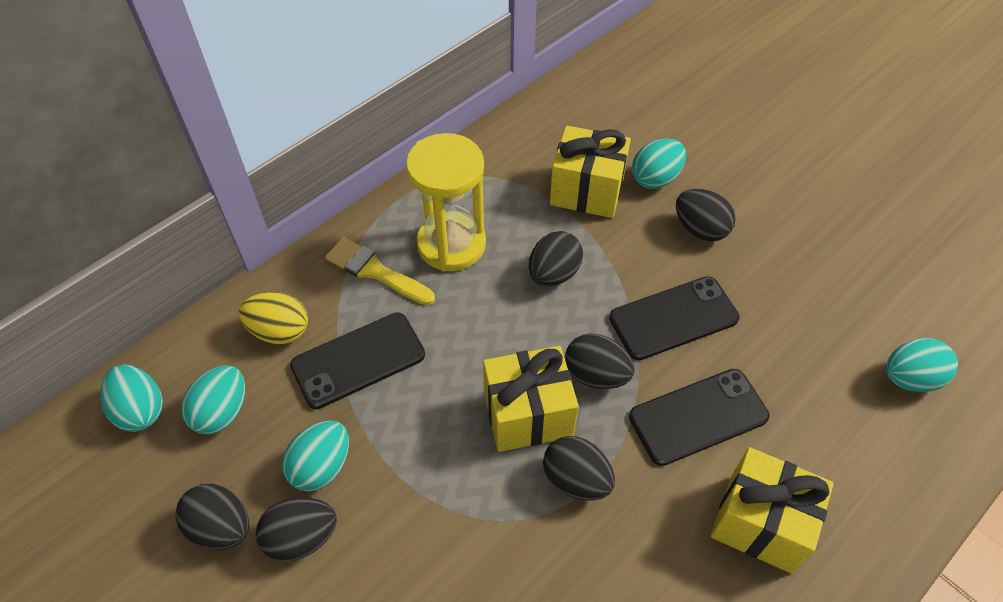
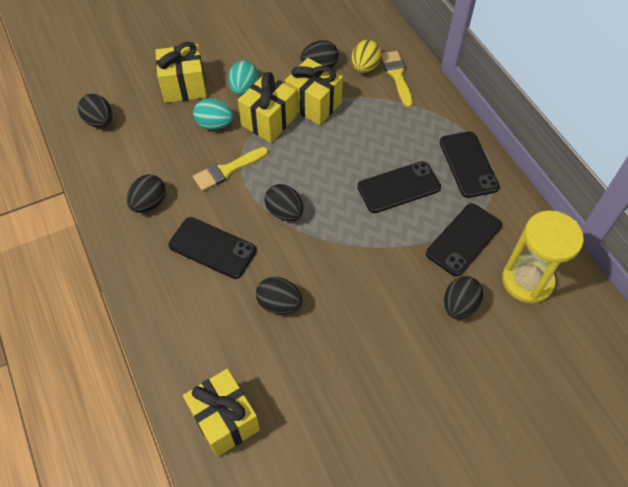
black phone: 3 -> 4
turquoise egg: 5 -> 2
yellow brush: 1 -> 2
yellow gift: 3 -> 4

